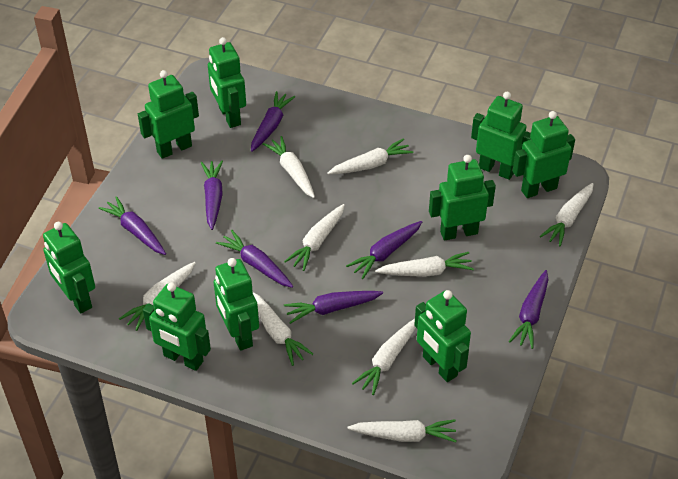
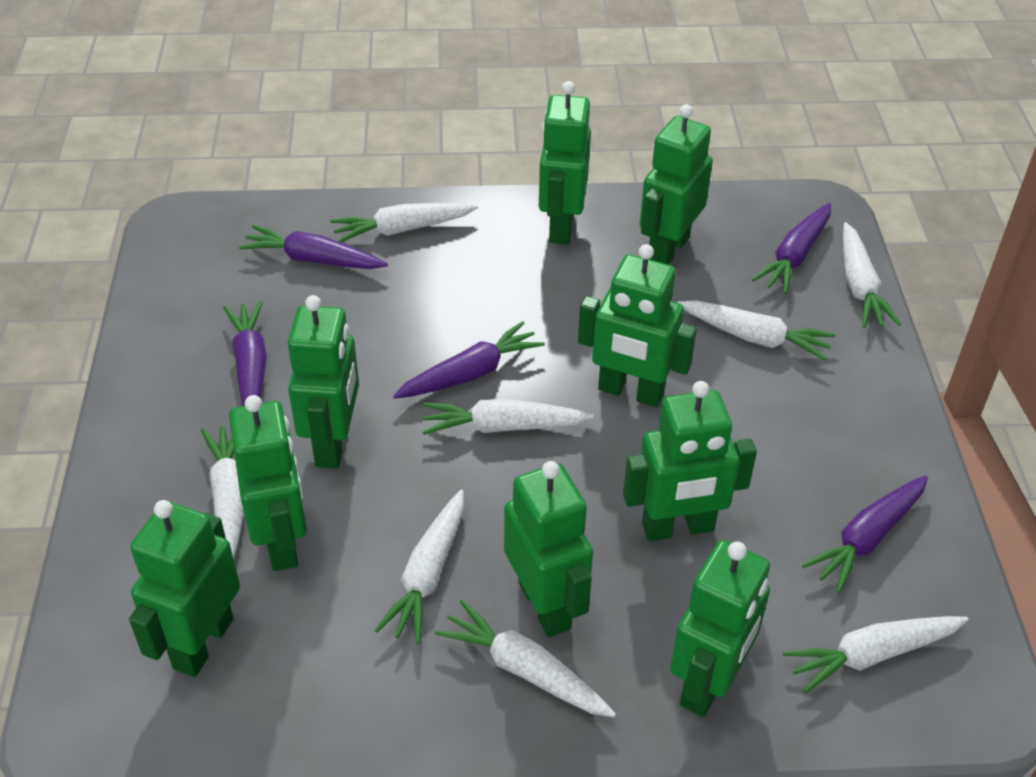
purple carrot: 7 -> 5
white carrot: 9 -> 8

